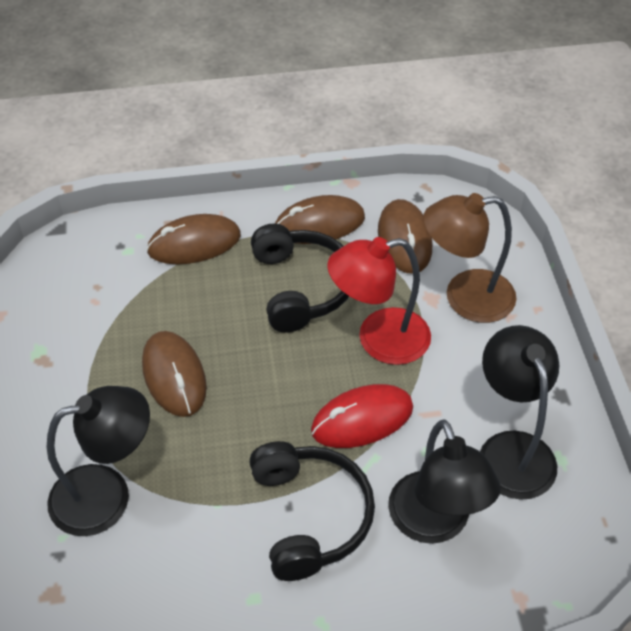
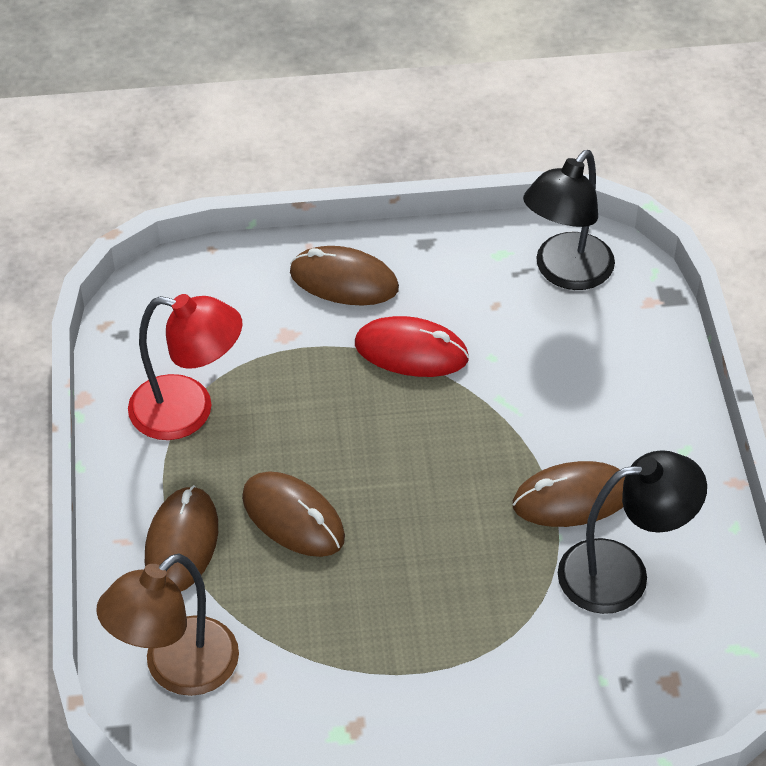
black headphones: 2 -> 0
black lamp: 3 -> 2

